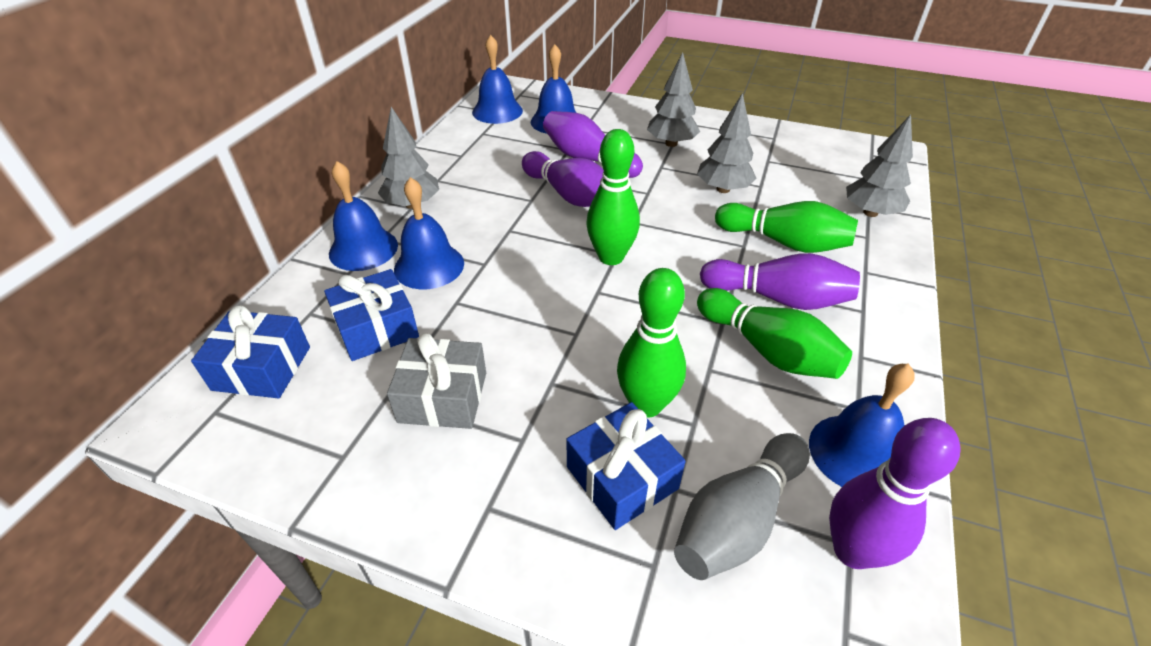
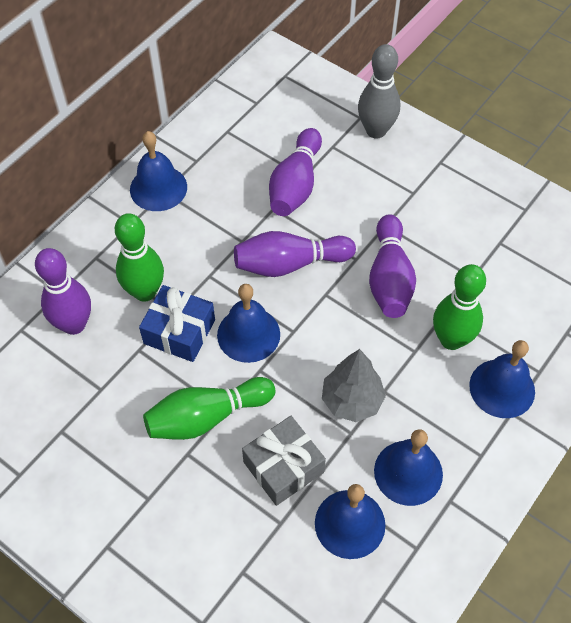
blue gift: 3 -> 1
green bowling pin: 4 -> 3
grey tree: 4 -> 1

